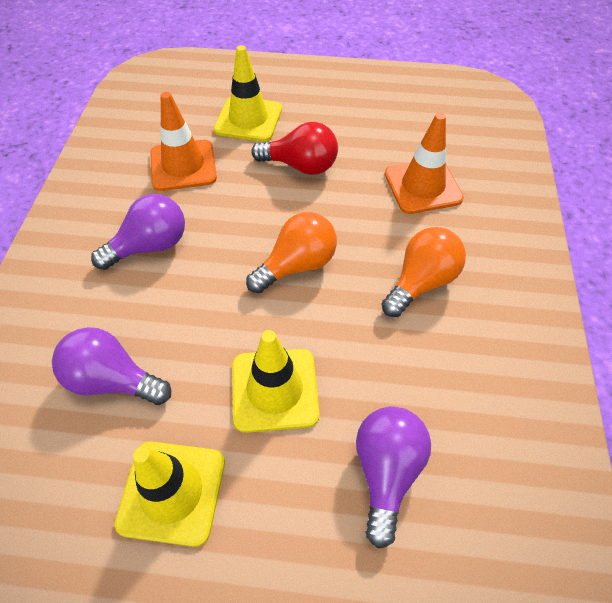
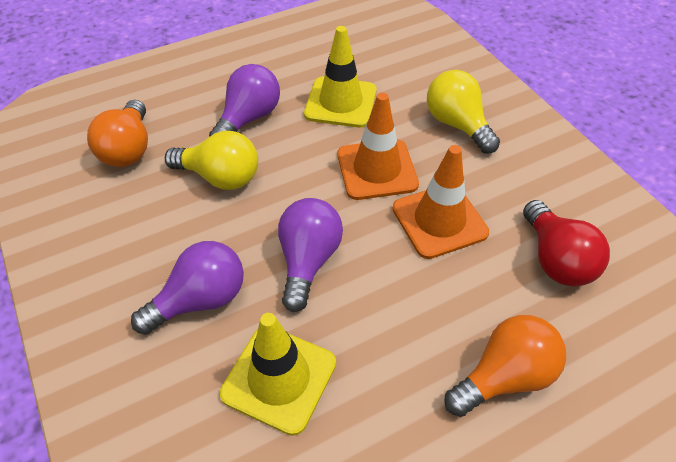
yellow light bulb: 0 -> 2
yellow traffic cone: 3 -> 2

